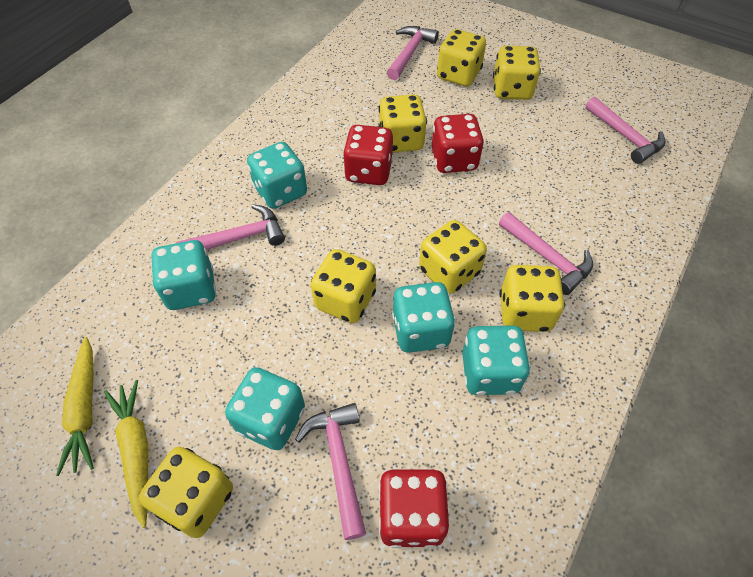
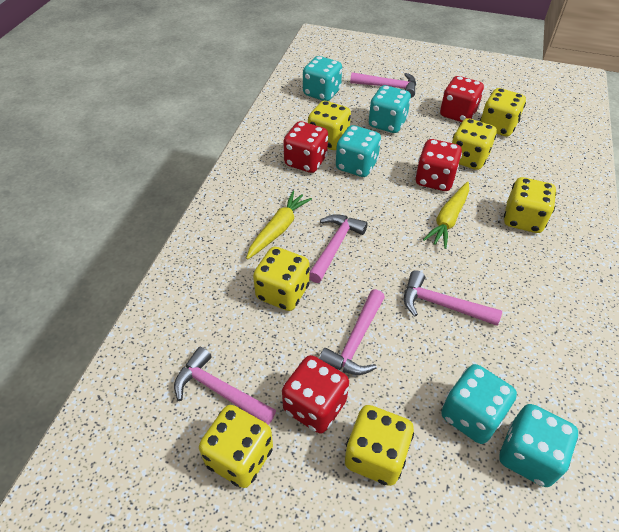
red dice: 3 -> 4

